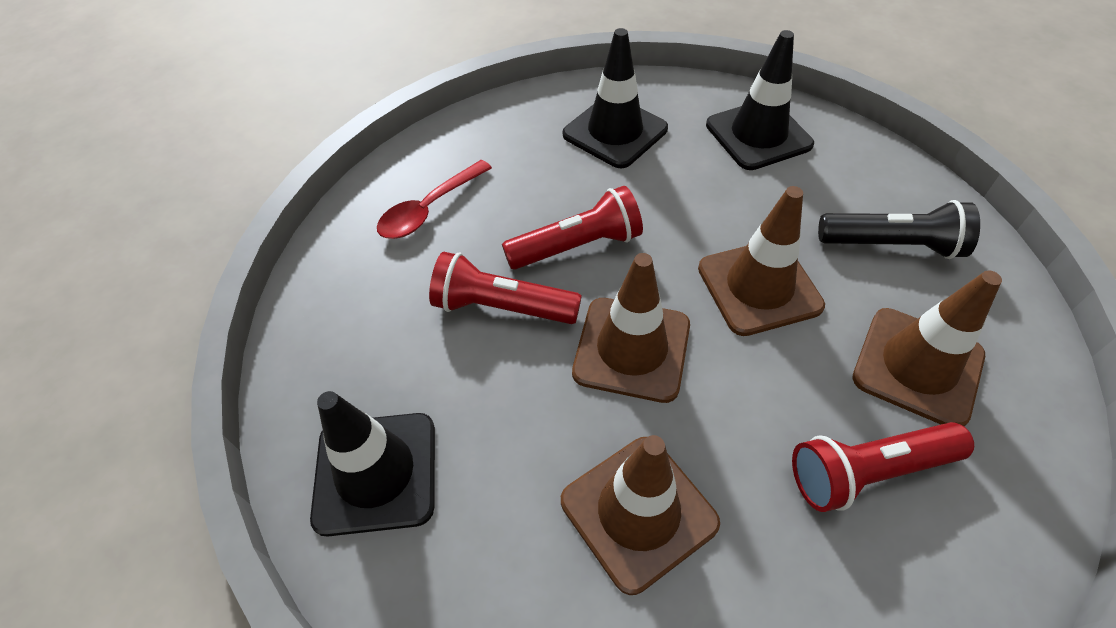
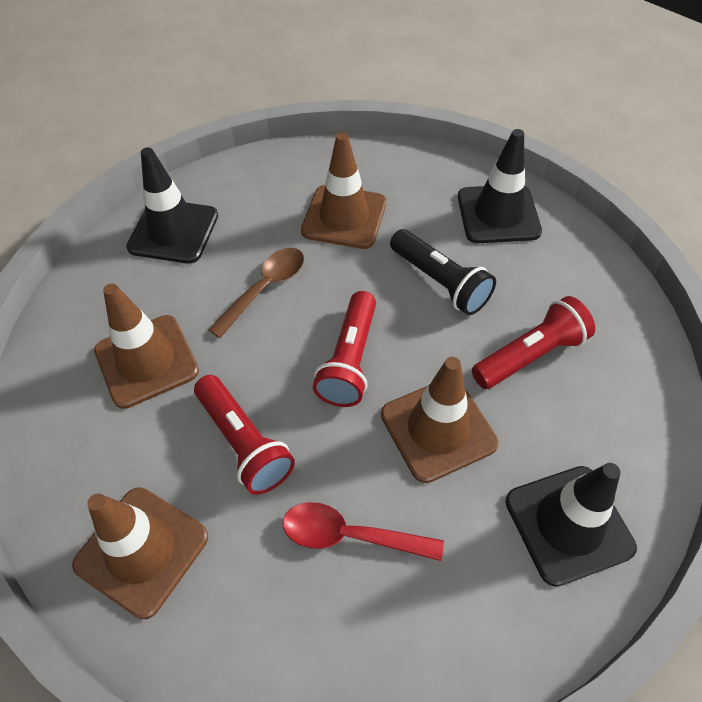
brown spoon: 0 -> 1

